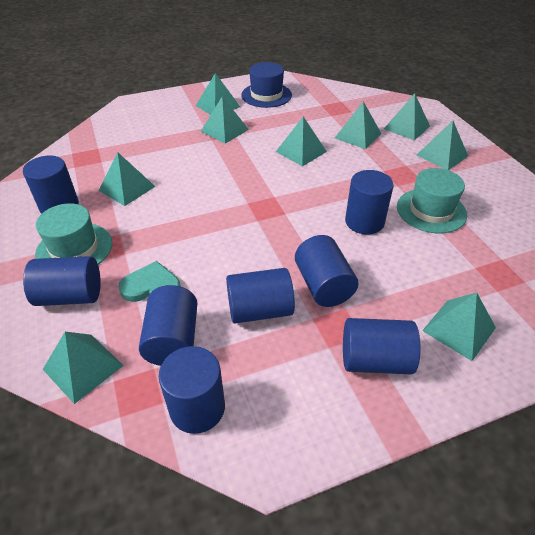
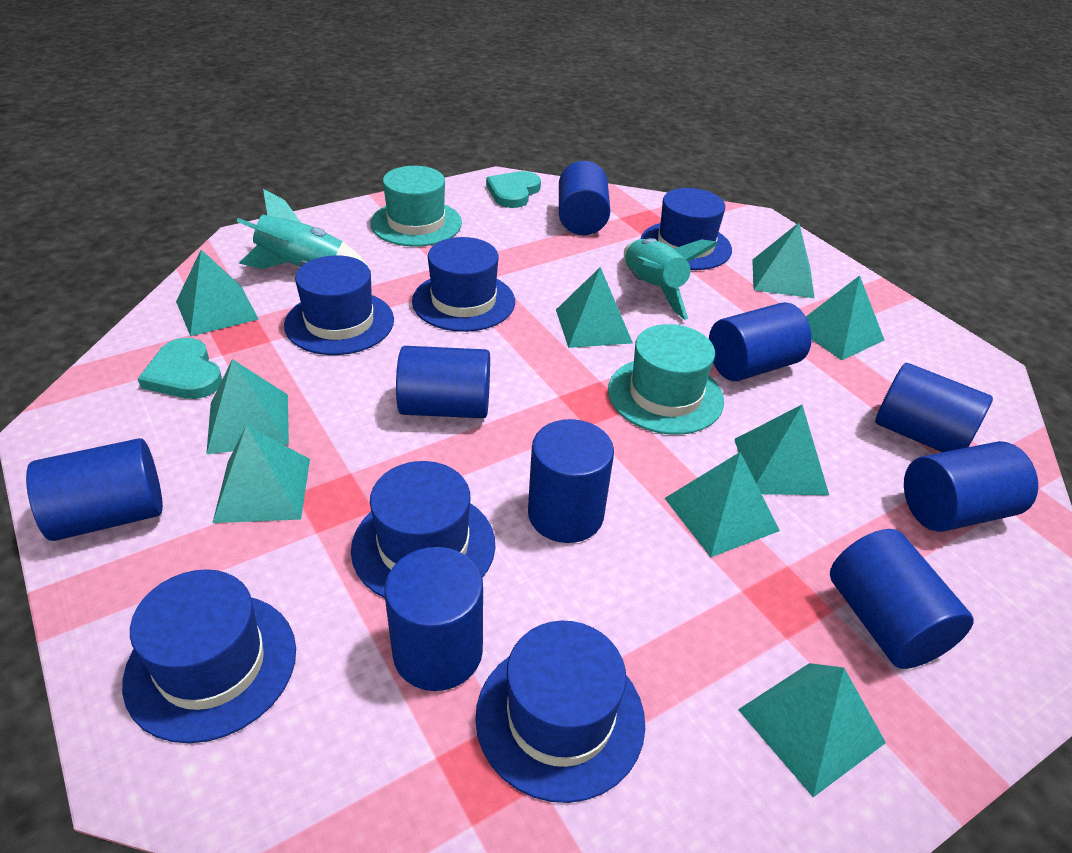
blue cylinder: 8 -> 9
blue hat: 1 -> 6
turquoise heart: 1 -> 2
turquoise rocket: 0 -> 2

